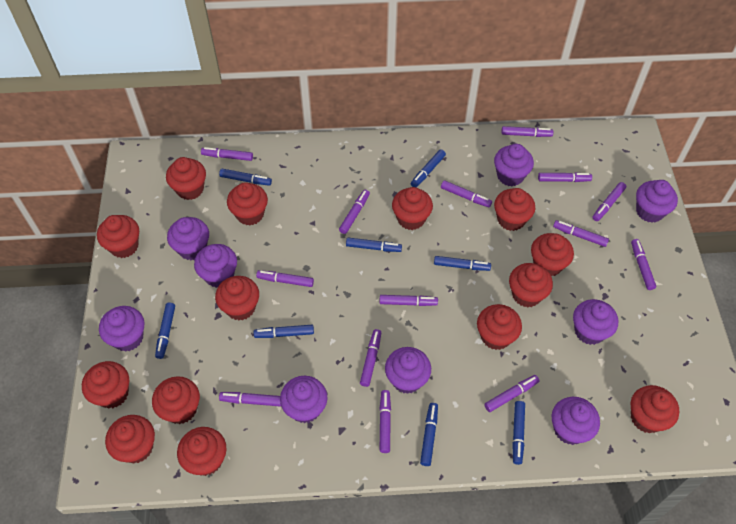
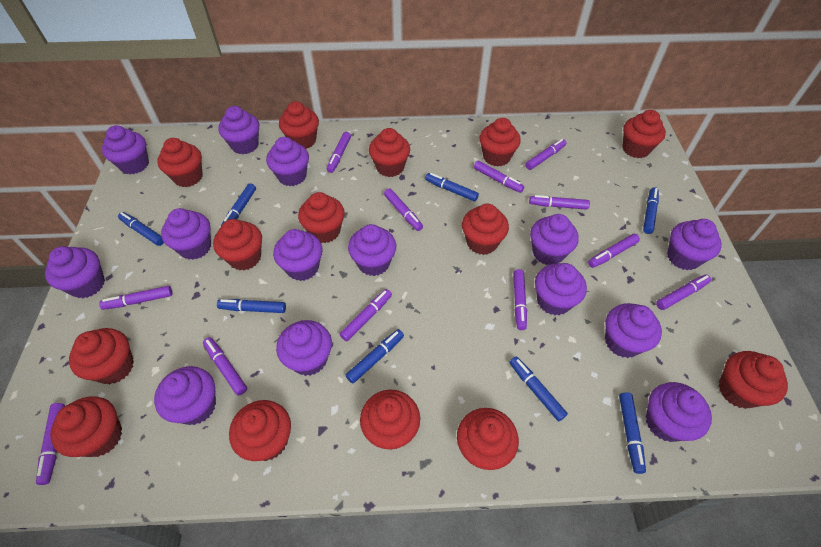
purple cupcake: 9 -> 14
purple marker: 14 -> 12

